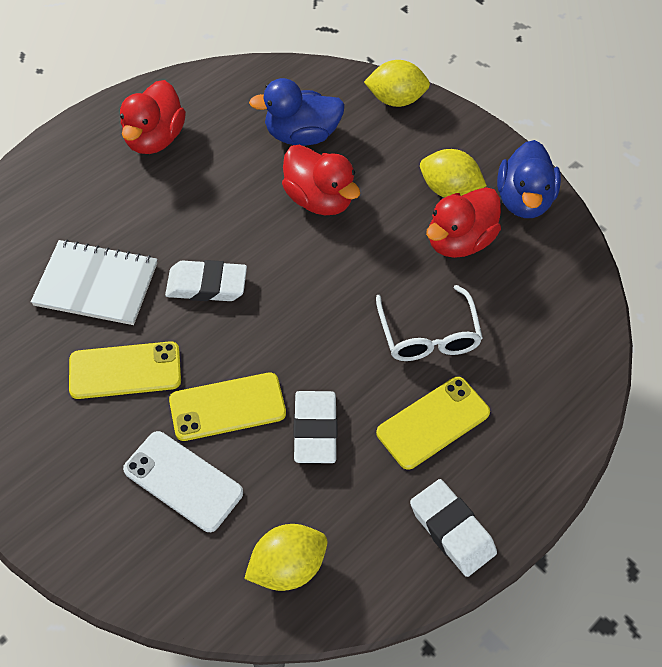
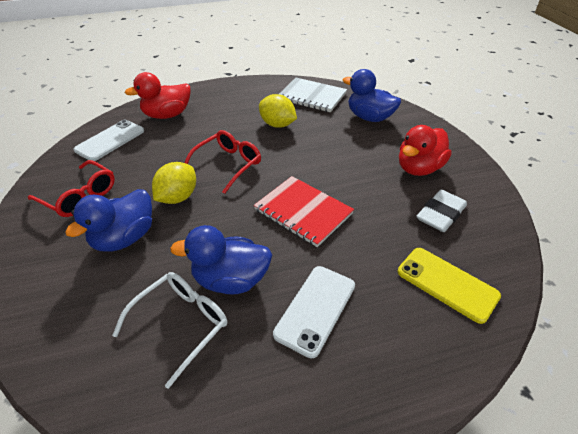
blue duck: 2 -> 3
red duck: 3 -> 2
red glasses: 0 -> 2
red notebook: 0 -> 1
white eraser: 3 -> 1
white phone: 1 -> 2
yellow lemon: 3 -> 2
yellow phone: 3 -> 1

